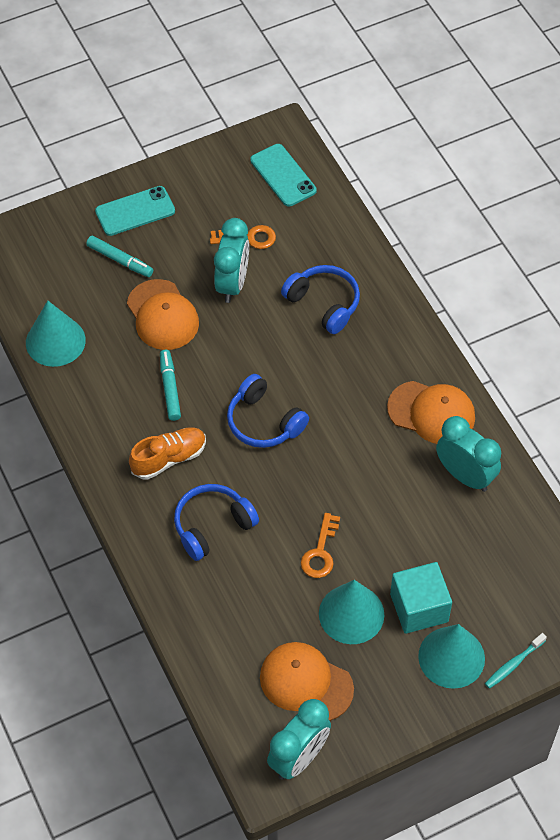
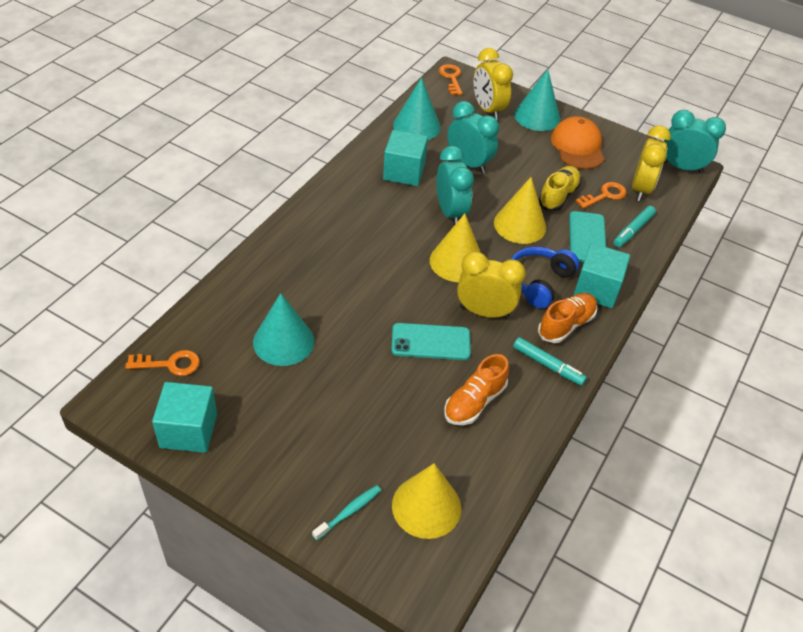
blue headphones: 3 -> 1
orange cap: 3 -> 1
orange key: 2 -> 3
orange shoe: 1 -> 2
turquoise cube: 1 -> 3
yellow clock: 0 -> 3
yellow cone: 0 -> 3
yellow shoe: 0 -> 1

